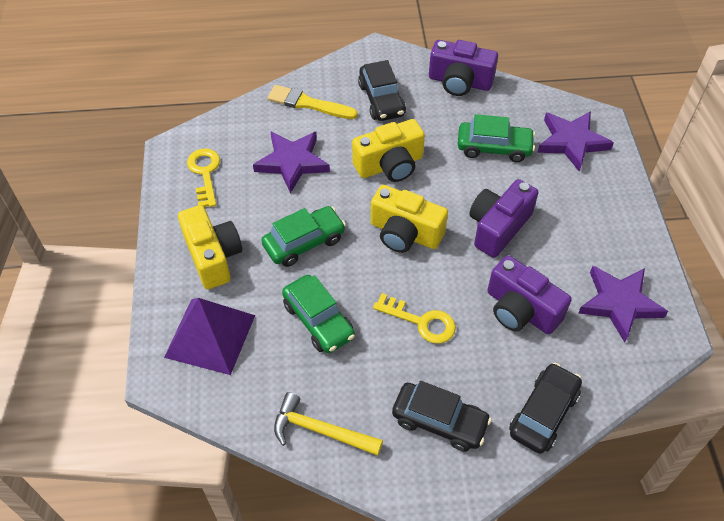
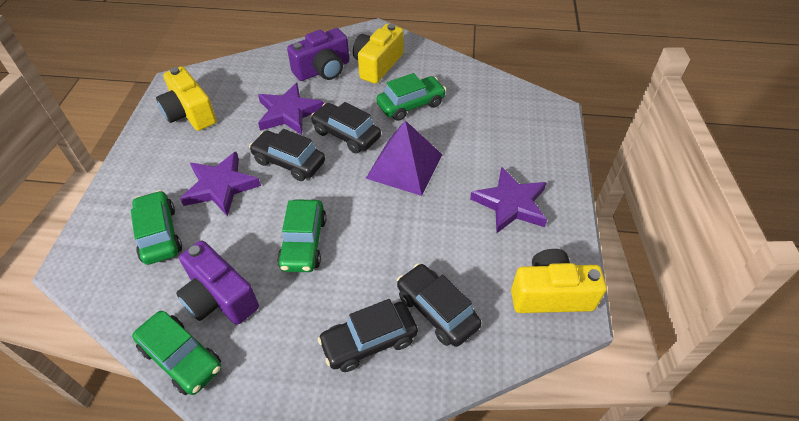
black car: 3 -> 4
green car: 3 -> 4
purple camera: 3 -> 2
yellow brush: 1 -> 0
yellow hammer: 1 -> 0
yellow key: 2 -> 0

